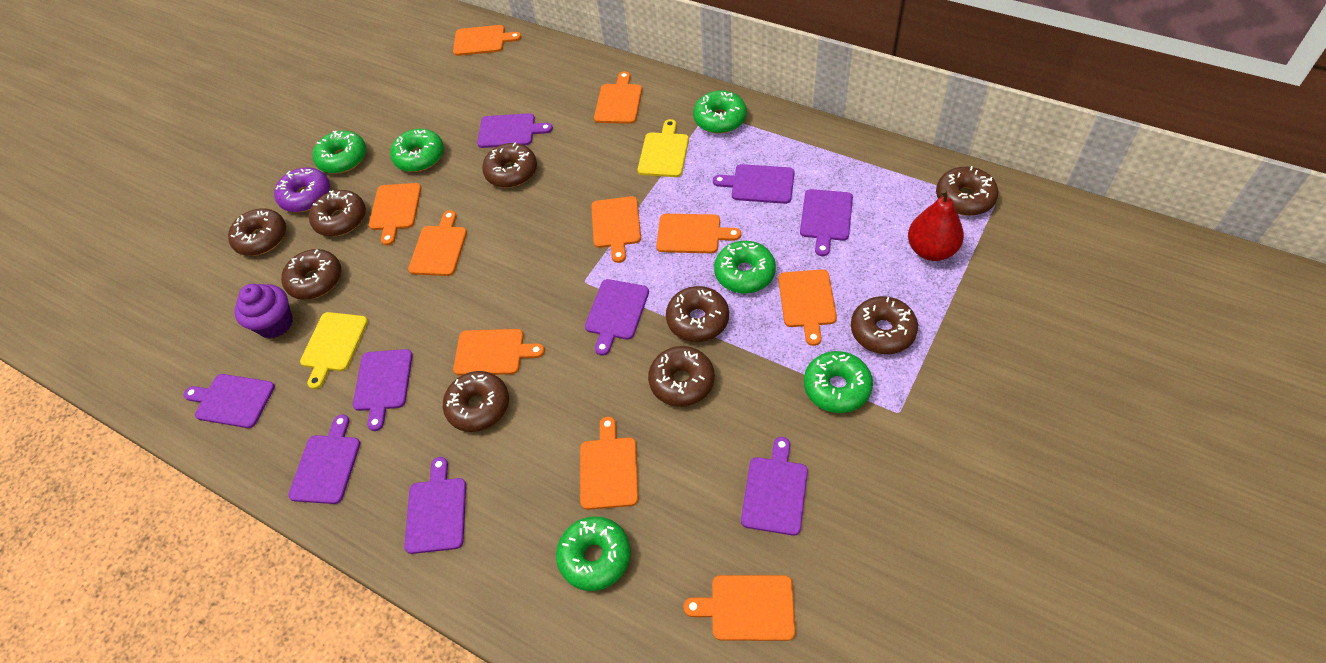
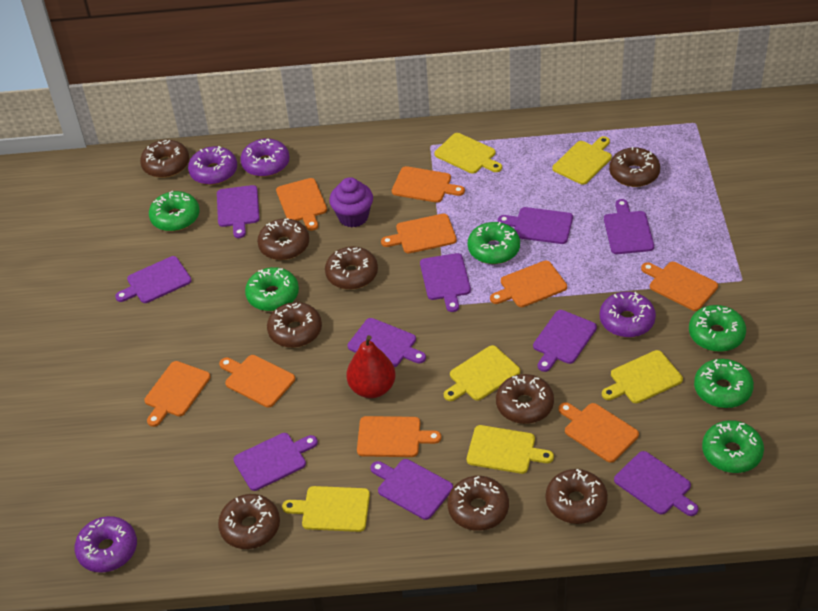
orange cutting board: 10 -> 9
purple cutting board: 9 -> 10
purple donut: 1 -> 4
yellow cutting board: 2 -> 6

